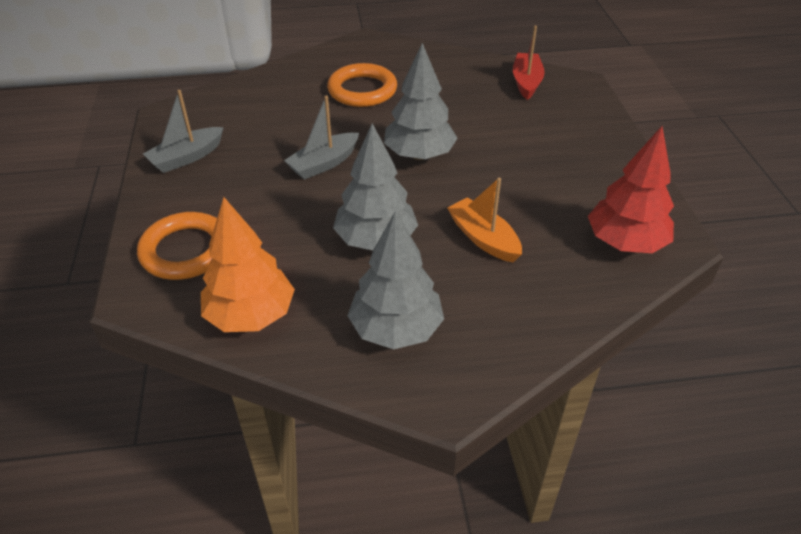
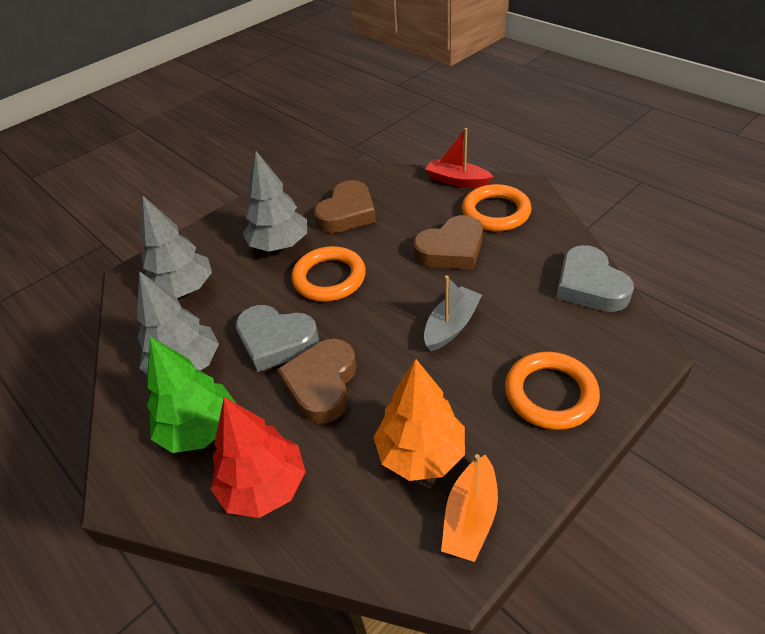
brown heart: 0 -> 3
green tree: 0 -> 1
grey boat: 2 -> 1
grey heart: 0 -> 2
orange ring: 2 -> 3

